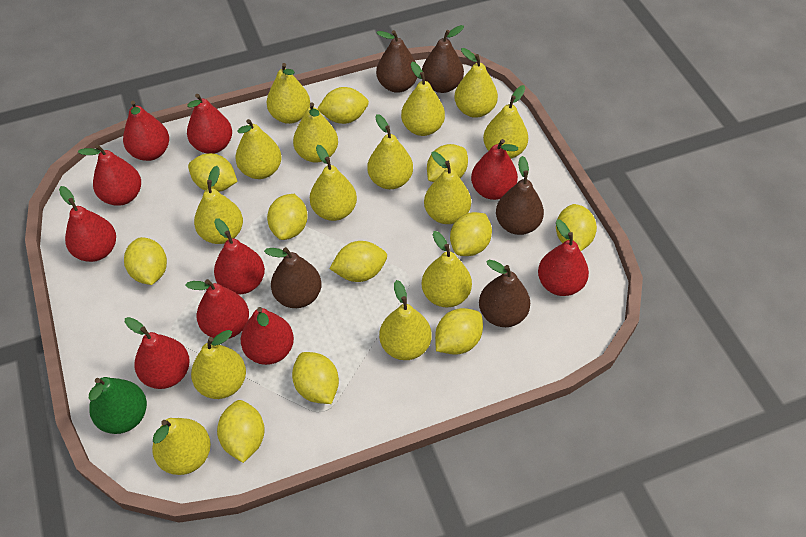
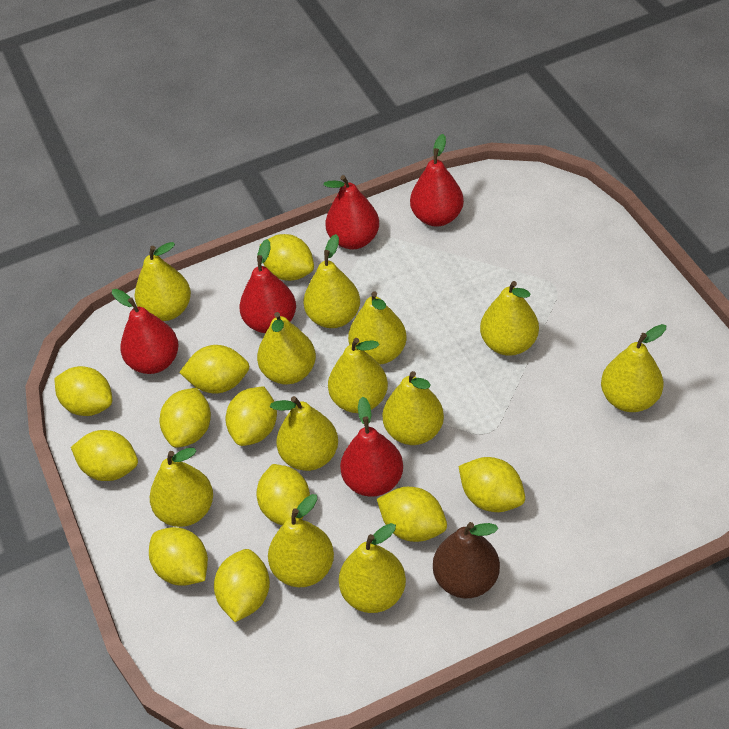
brown pear: 5 -> 1
green pear: 1 -> 0
red pear: 10 -> 5
yellow pear: 14 -> 12

